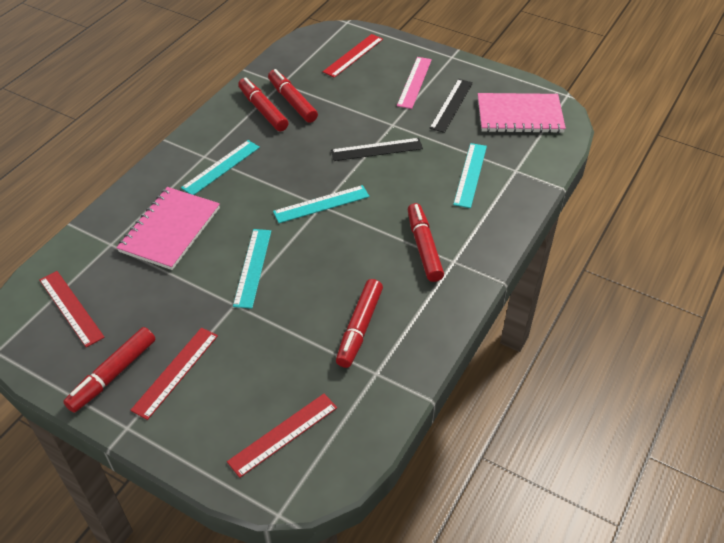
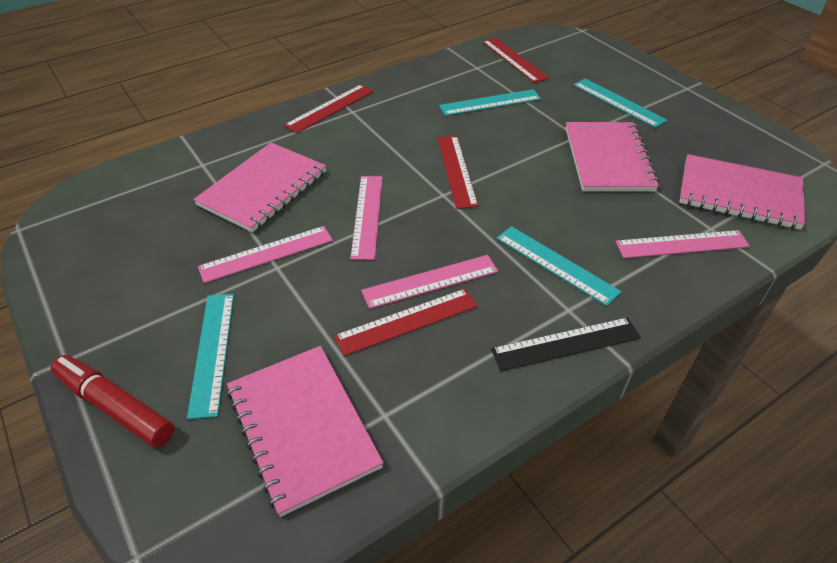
black ruler: 2 -> 1
pink notebook: 2 -> 4
pink ruler: 1 -> 4
red marker: 5 -> 1

